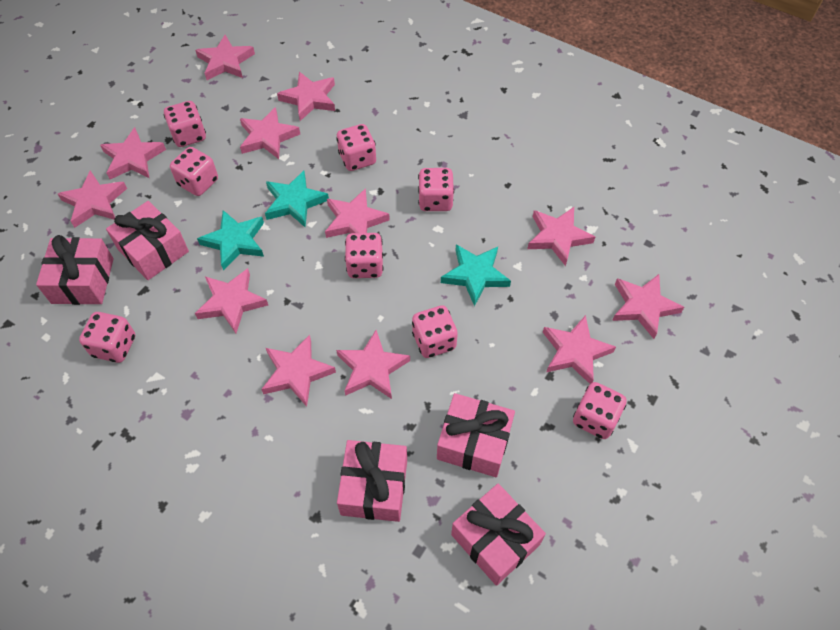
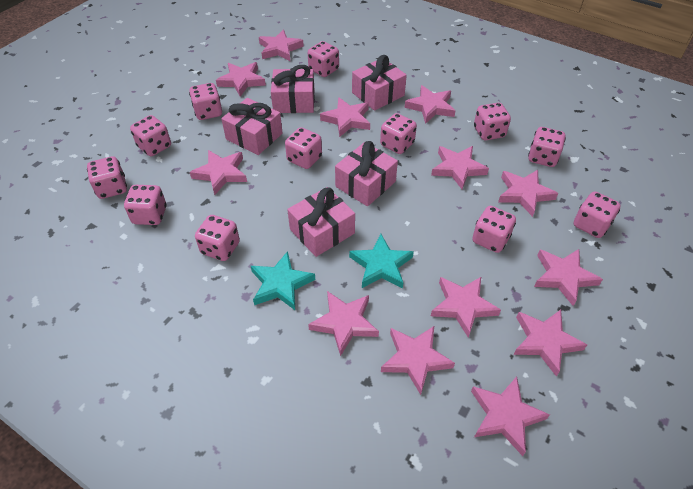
pink dice: 8 -> 12
pink star: 12 -> 13
turquoise star: 3 -> 2

